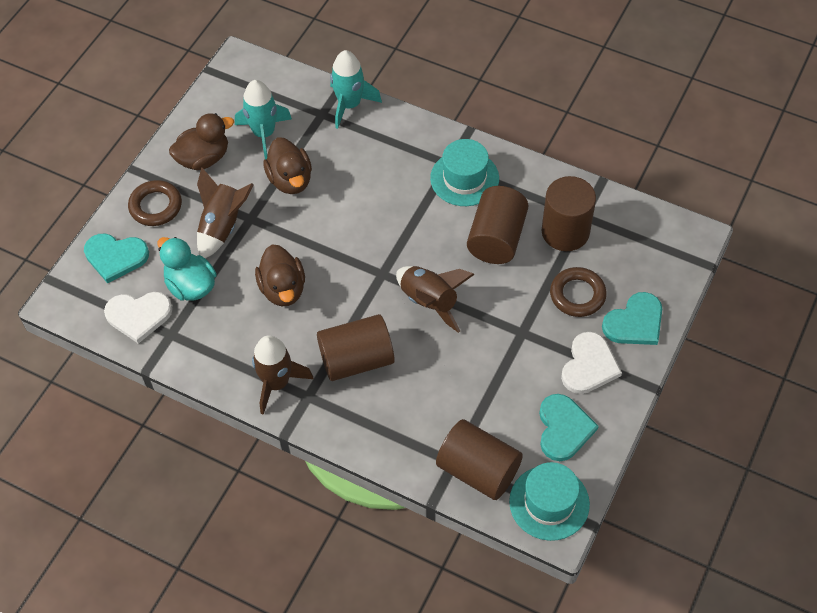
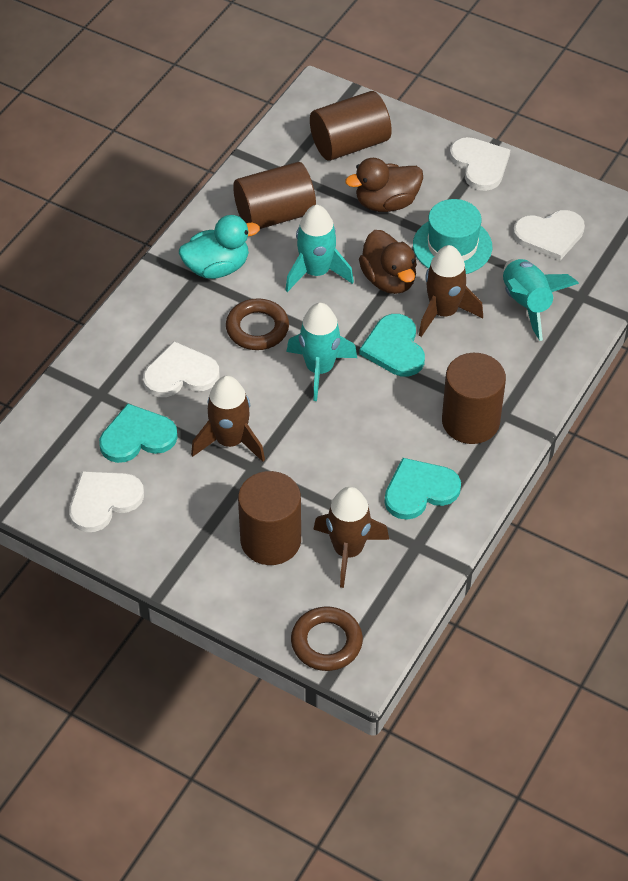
brown duck: 3 -> 2
turquoise hat: 2 -> 1
turquoise rocket: 2 -> 3
white heart: 2 -> 4

